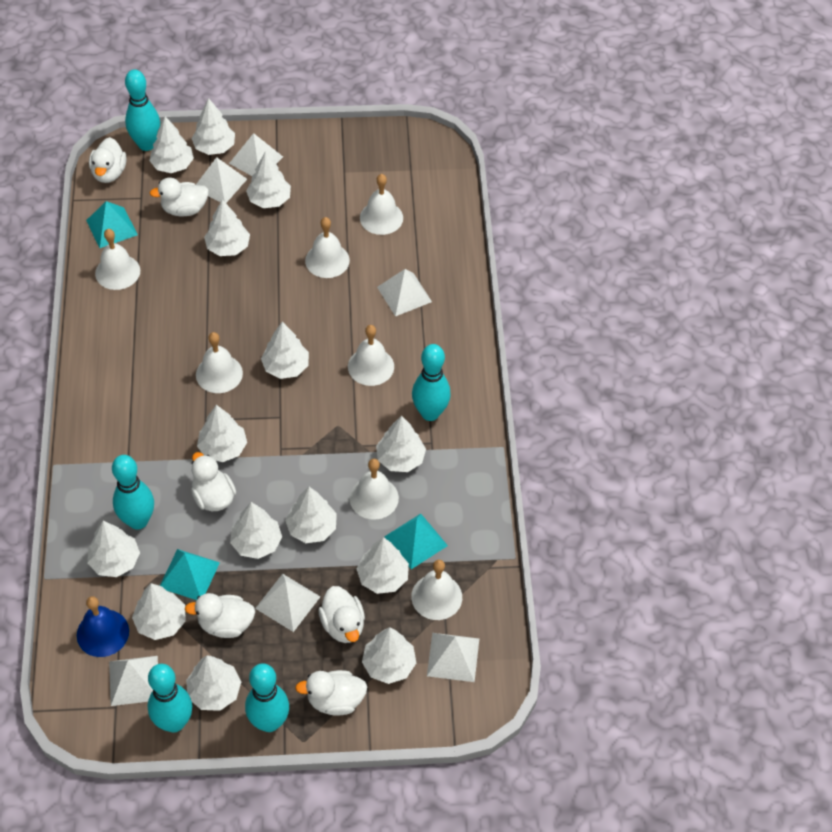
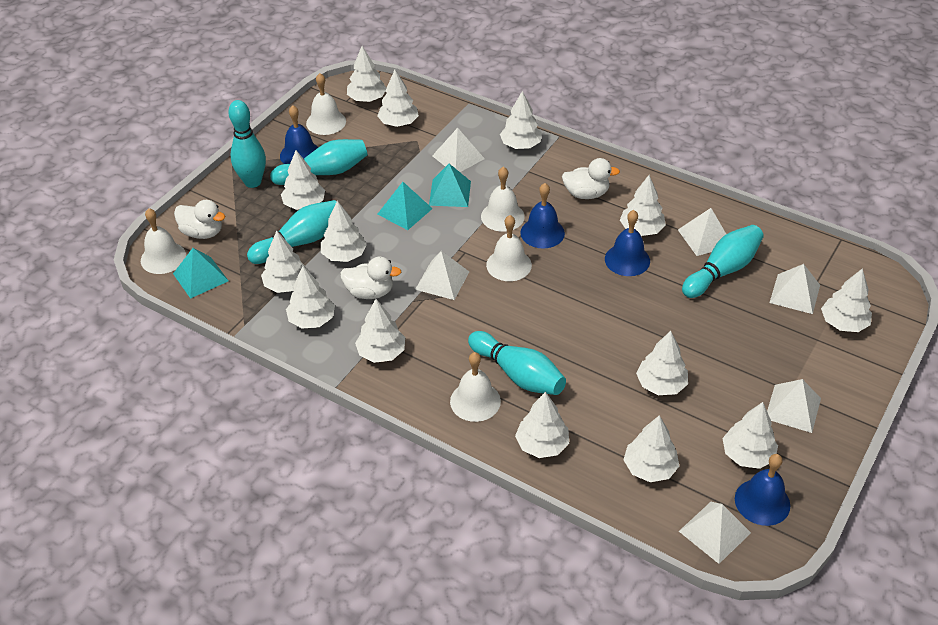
blue bell: 1 -> 4
white bell: 7 -> 5
white duck: 6 -> 3

